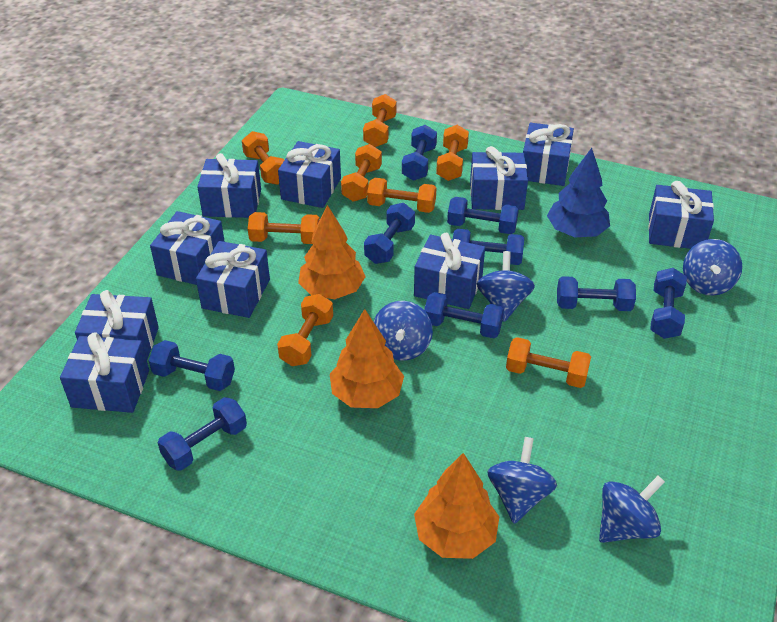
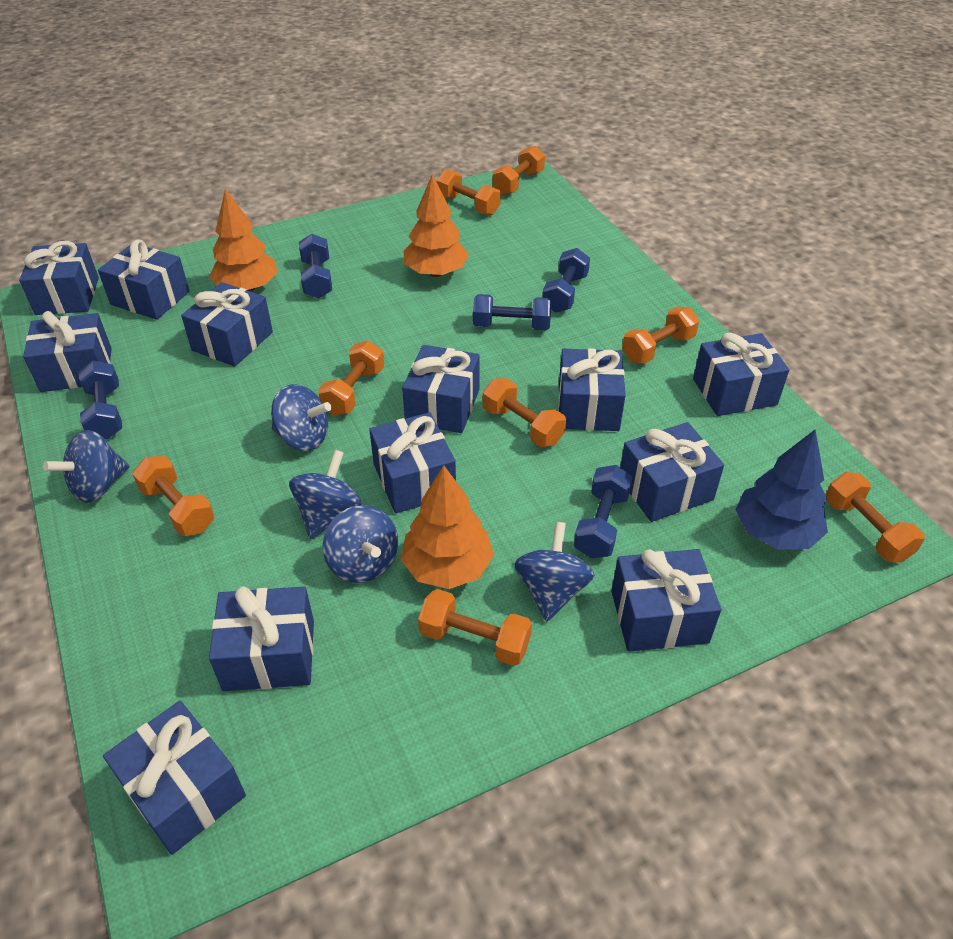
blue dumbbell: 9 -> 5
blue gift: 10 -> 12

